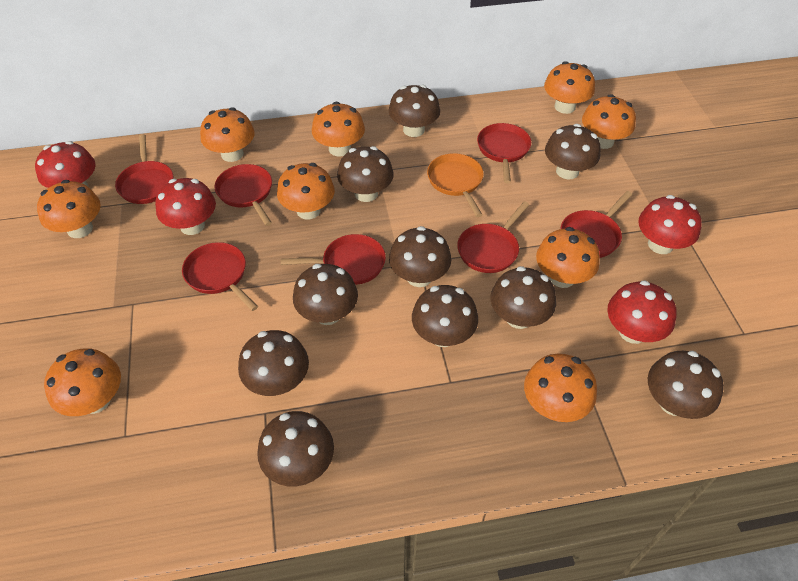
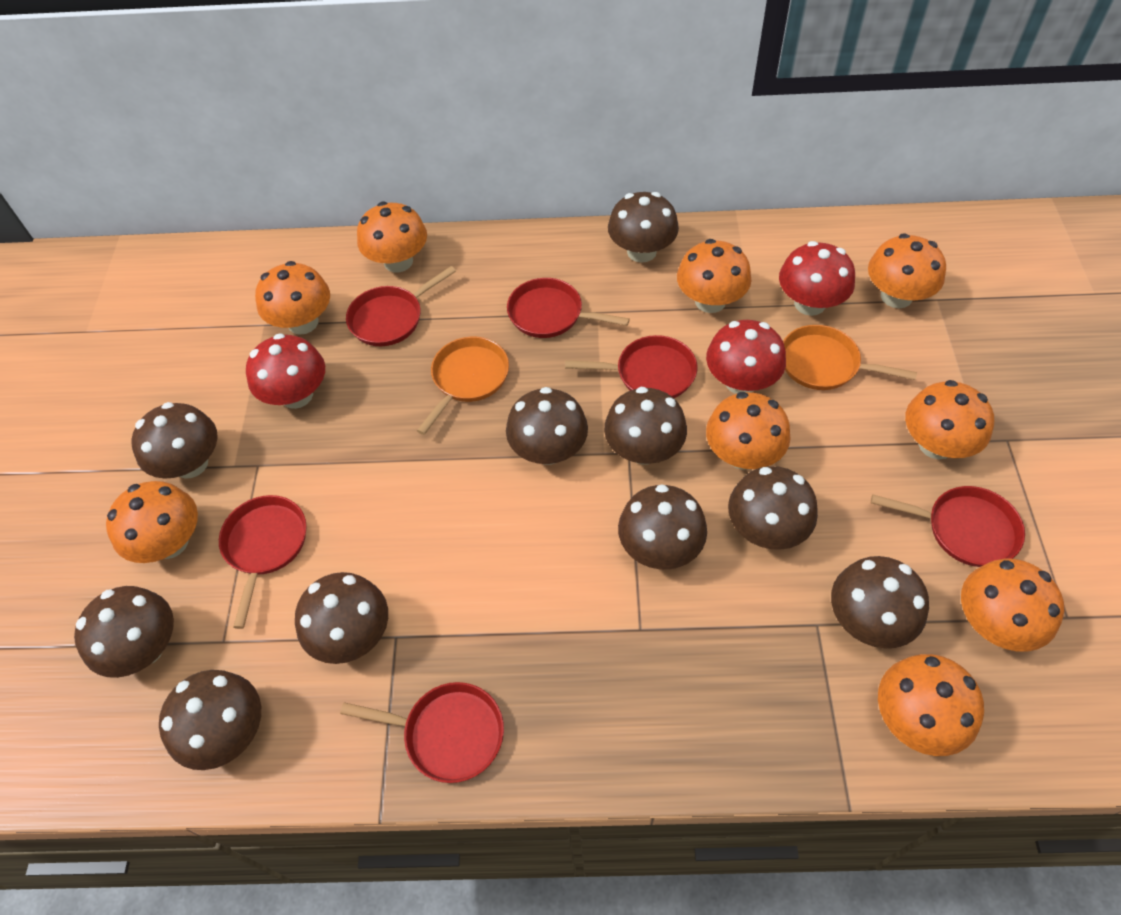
orange pan: 1 -> 2
red mushroom: 4 -> 3
red pan: 7 -> 6

